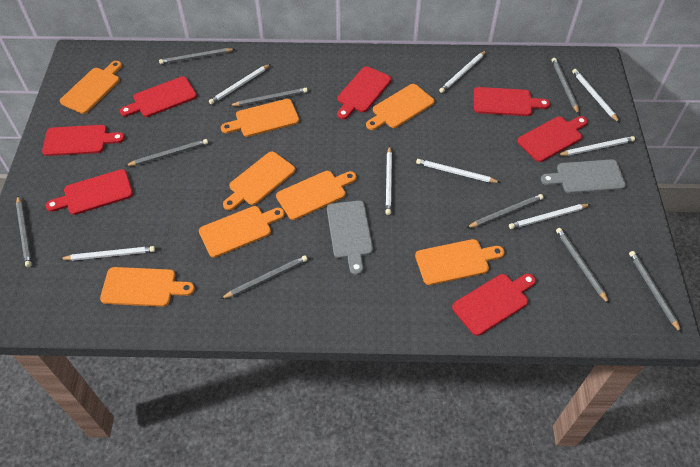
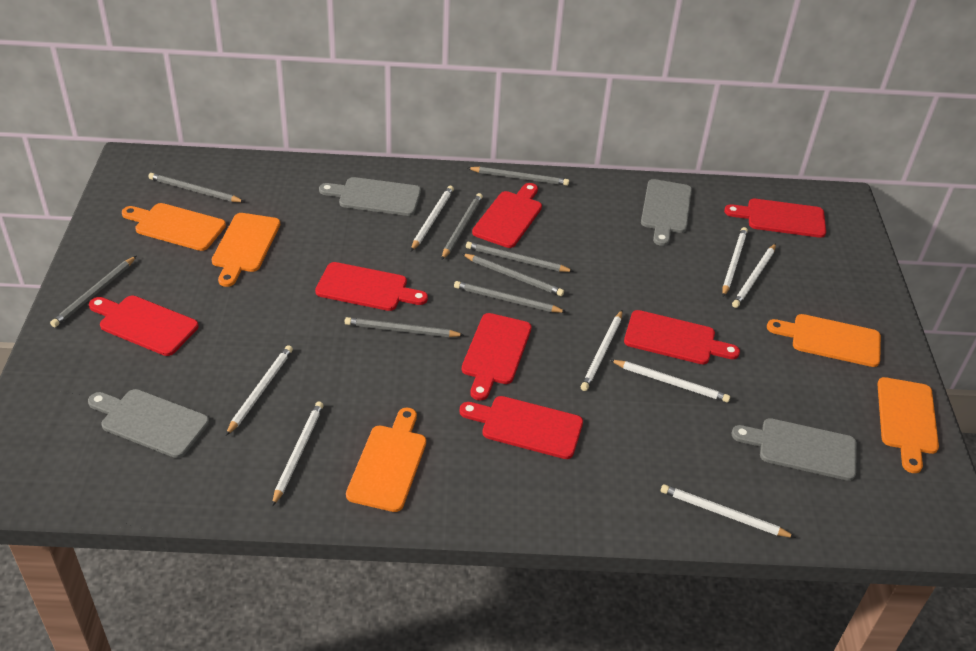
grey cutting board: 2 -> 4
grey pencil: 9 -> 8
orange cutting board: 8 -> 5

